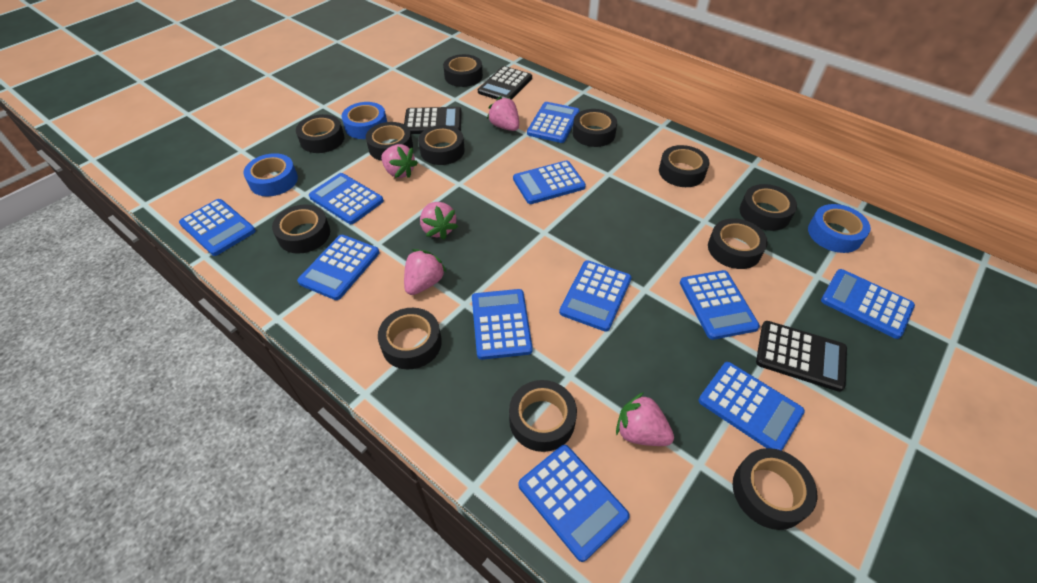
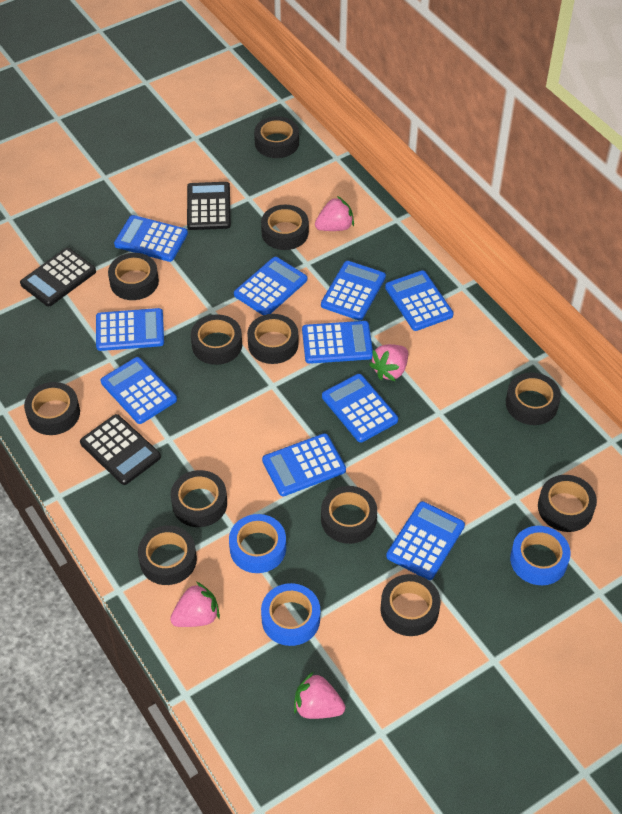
blue calculator: 11 -> 10
pink strawberry: 5 -> 4

